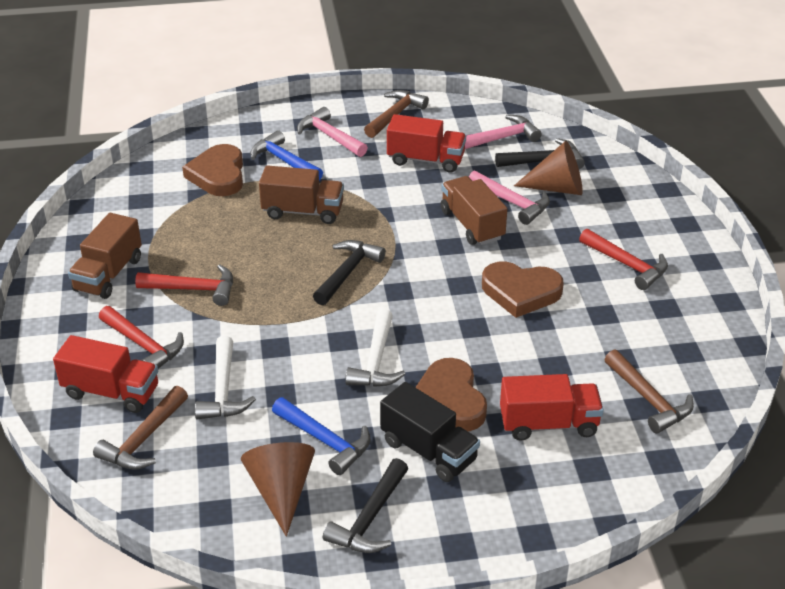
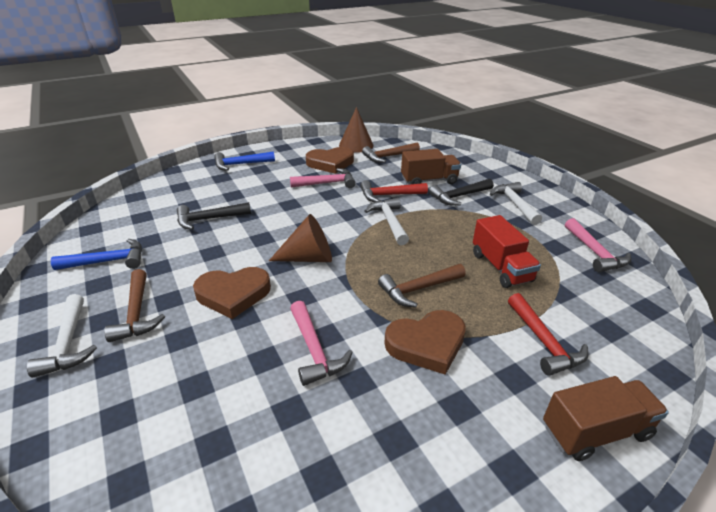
black hammer: 3 -> 2
black truck: 1 -> 0
brown truck: 3 -> 2
red hammer: 3 -> 2
red truck: 3 -> 1
white hammer: 2 -> 3

